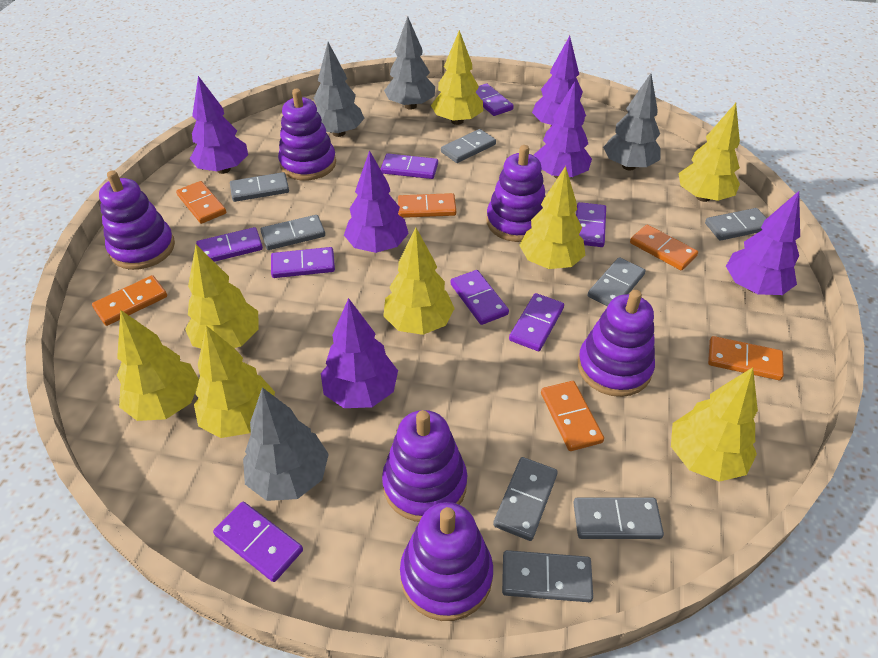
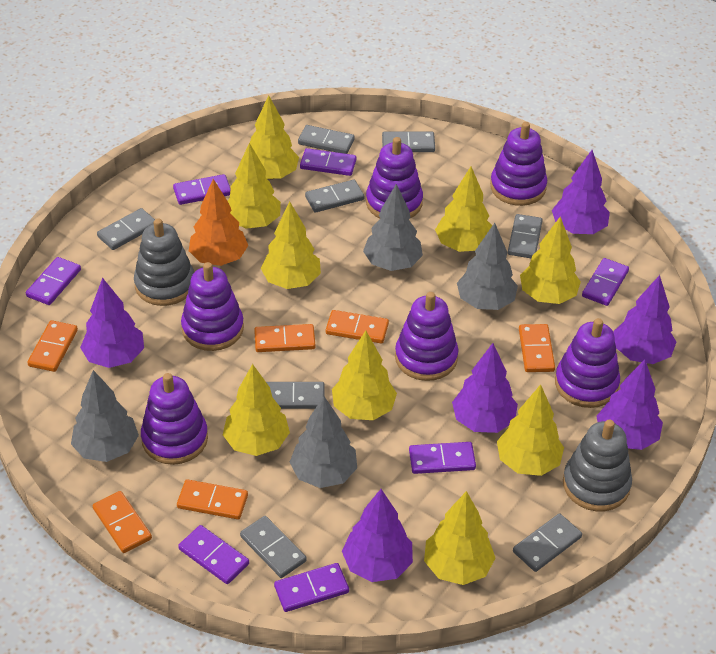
grey stacking toy: 0 -> 2
orange tree: 0 -> 1
purple domino: 8 -> 7
yellow tree: 8 -> 9

